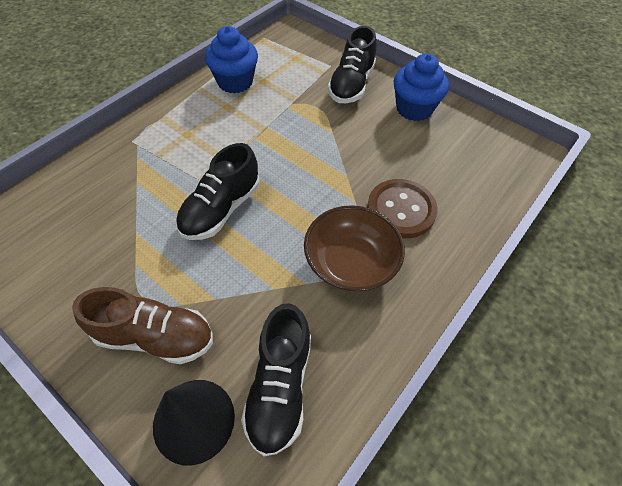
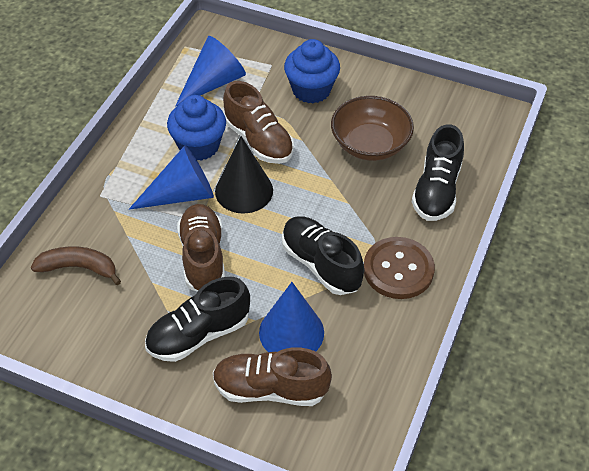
blue cone: 0 -> 3
brown banana: 0 -> 1
brown shoe: 1 -> 3

